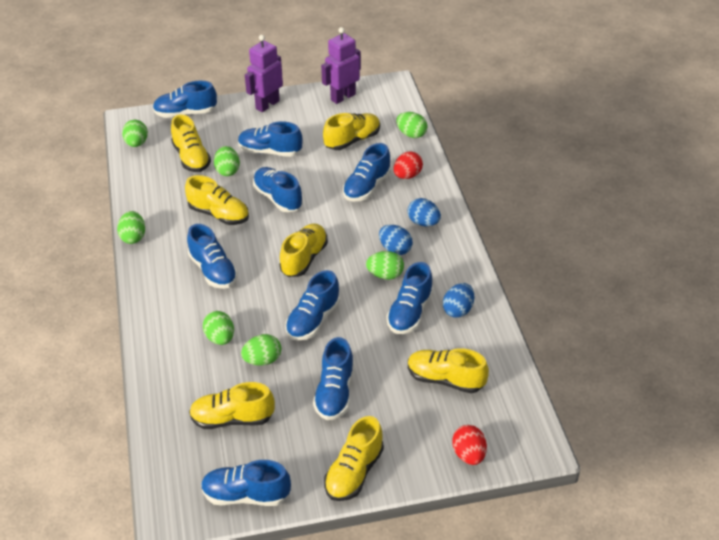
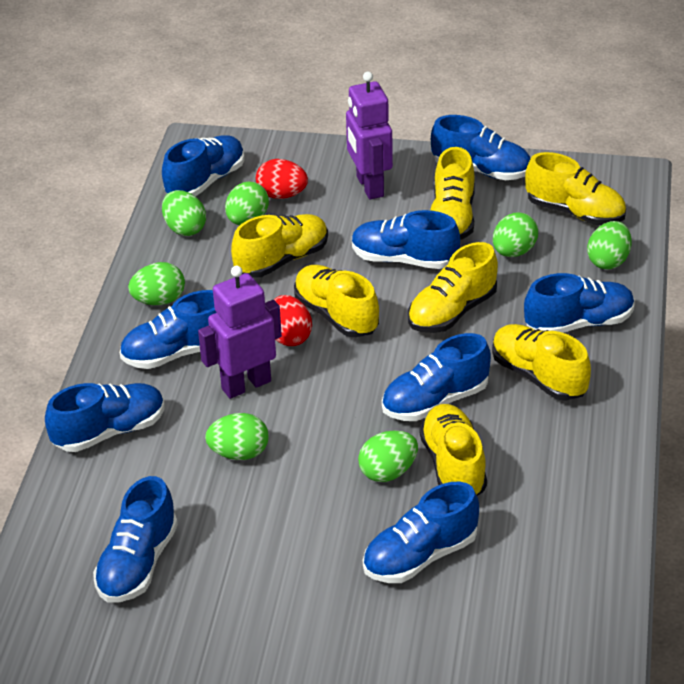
blue egg: 3 -> 0

